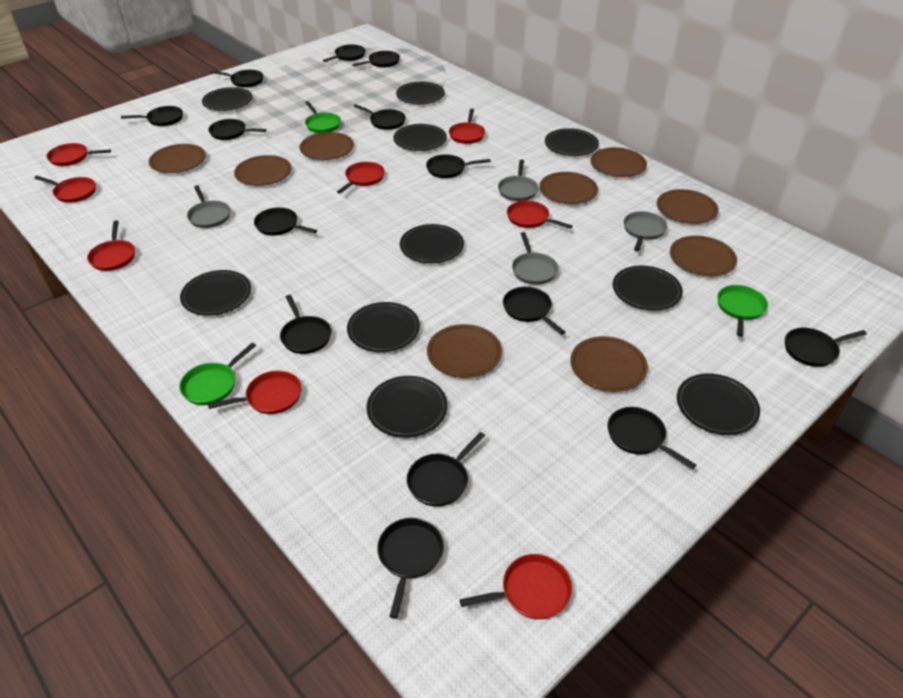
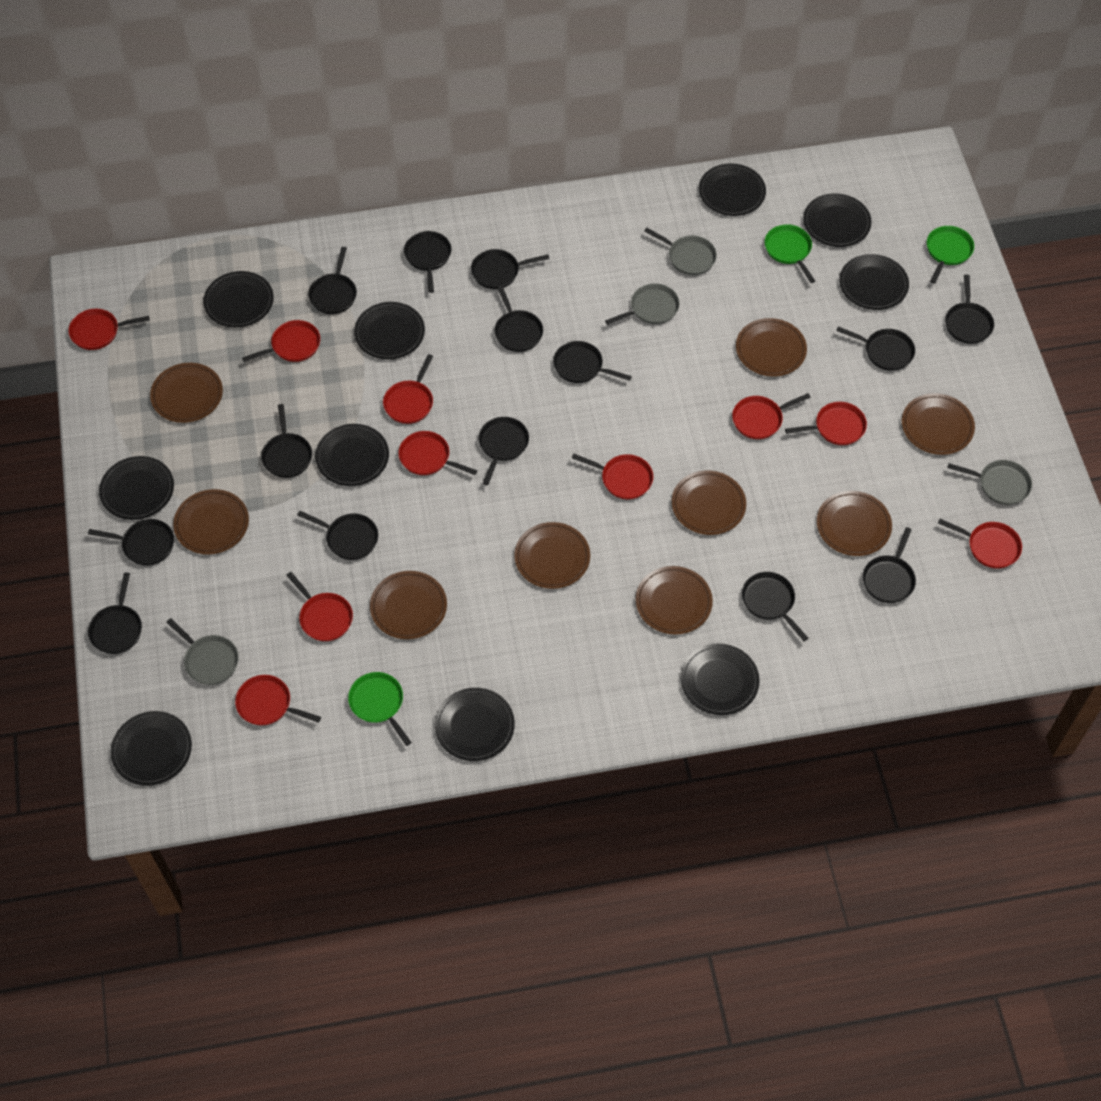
red pan: 8 -> 10

